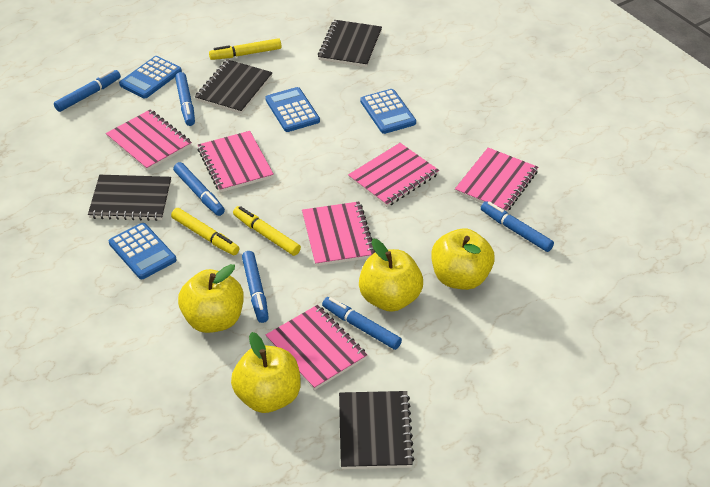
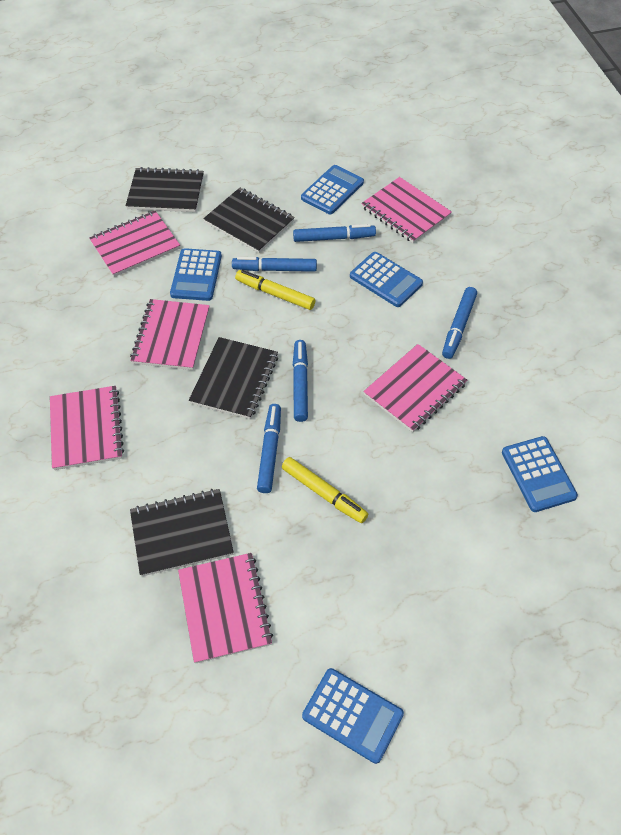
blue calculator: 4 -> 5
blue marker: 6 -> 5
yellow apple: 4 -> 0
yellow marker: 3 -> 2

